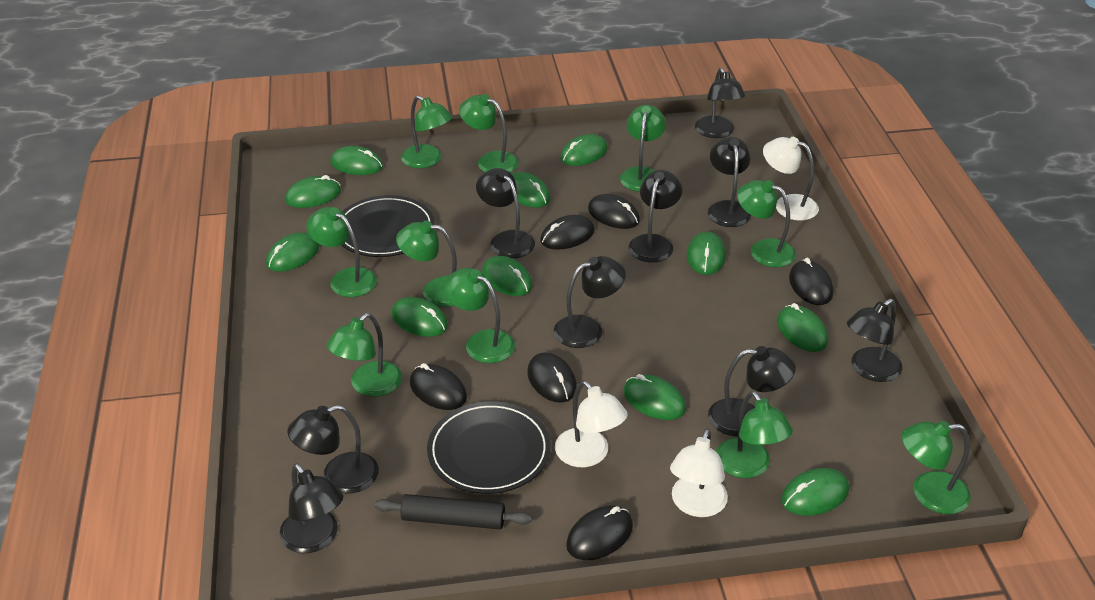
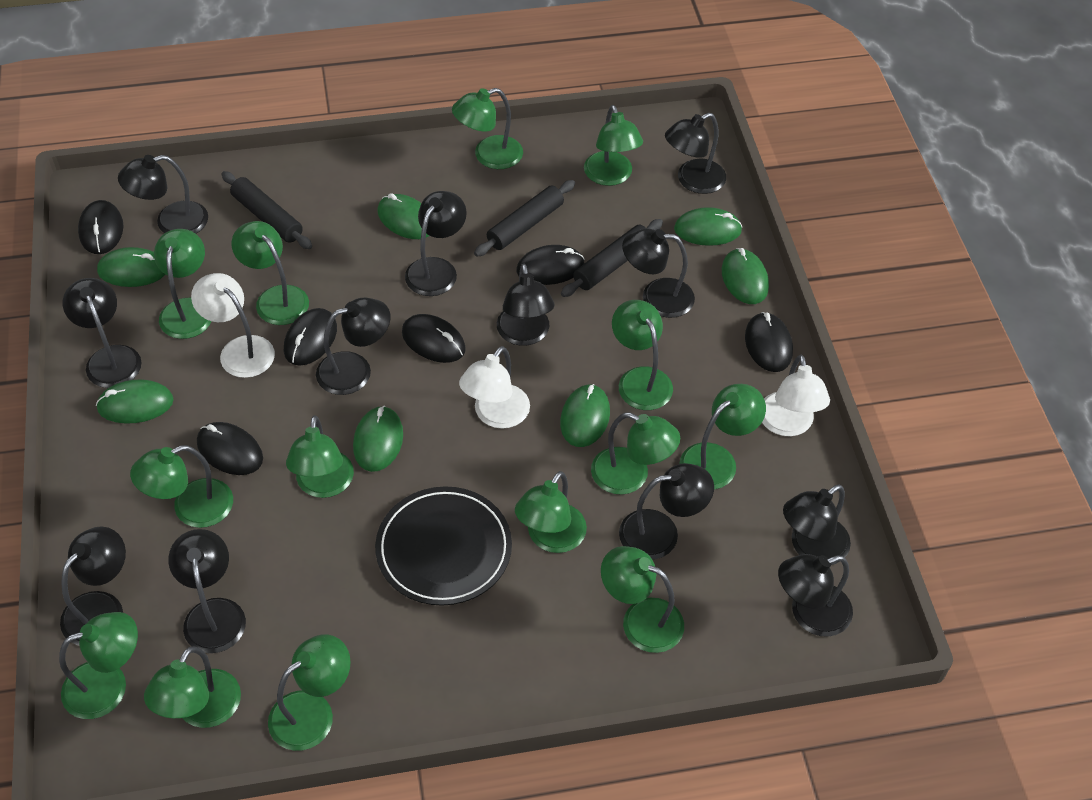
black lamp: 9 -> 12
black plate: 2 -> 1
black rolling pin: 1 -> 3
green lamp: 10 -> 14
green mouse: 11 -> 7

